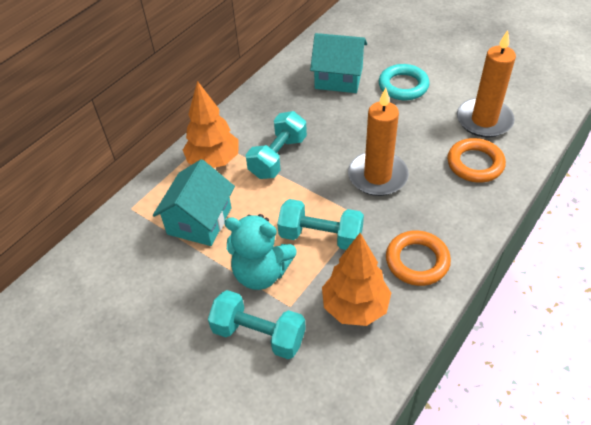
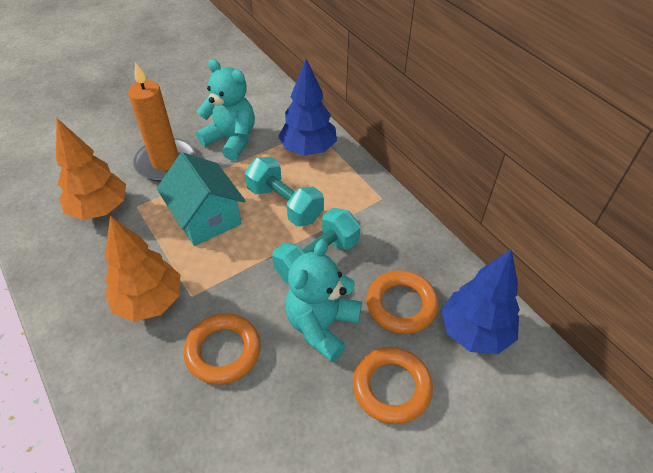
blue tree: 0 -> 2
orange candle: 2 -> 1
orange ring: 2 -> 3
turquoise dumbbell: 3 -> 2
turquoise house: 2 -> 1
turquoise ring: 1 -> 0
turquoise teddy bear: 1 -> 2

